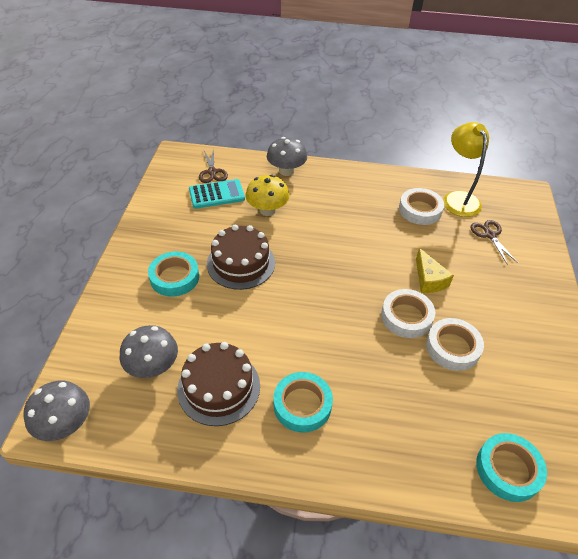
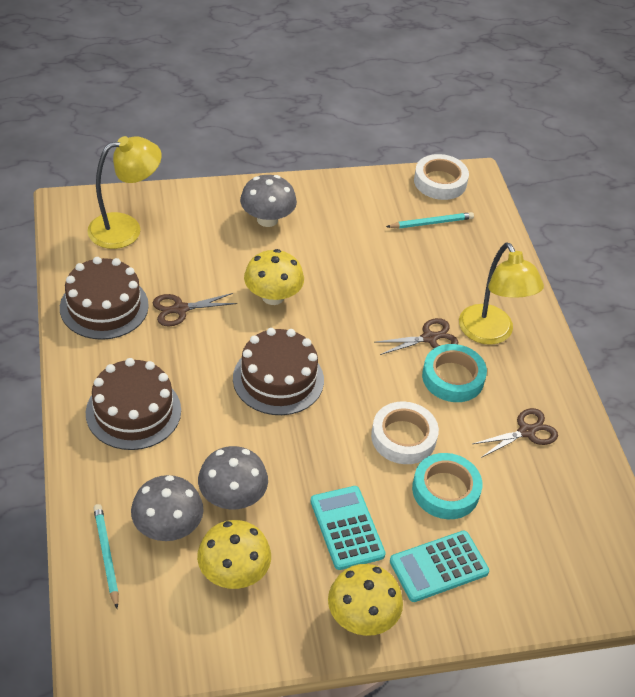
brown cake: 2 -> 3
brown scissors: 2 -> 3
turquoise calculator: 1 -> 2
turquoise pencil: 0 -> 2
turquoise tape: 3 -> 2
white tape: 3 -> 2
yellow cheese: 1 -> 0
yellow lamp: 1 -> 2
yellow mushroom: 1 -> 3

